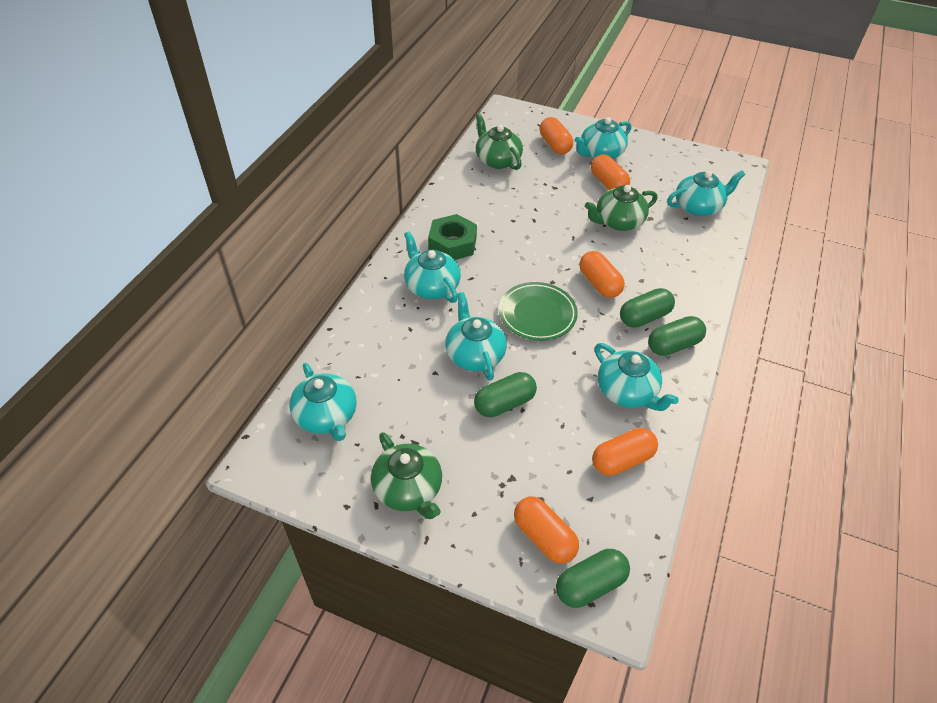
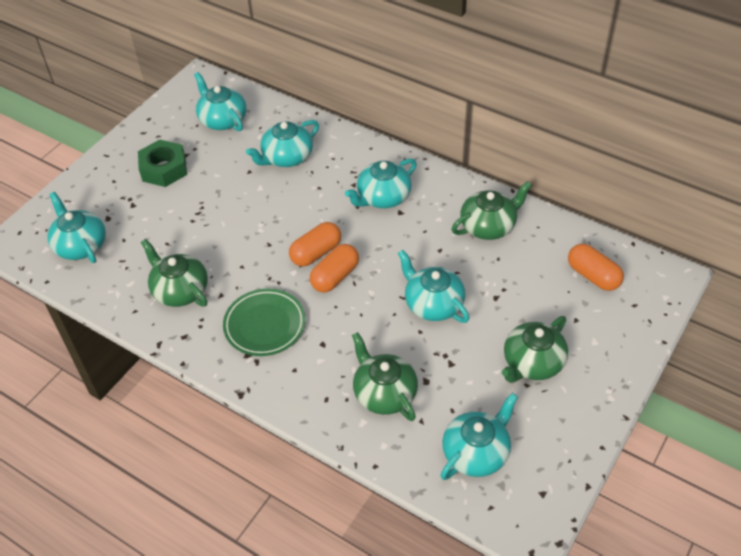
green capsule: 4 -> 0
green teapot: 3 -> 4
orange capsule: 5 -> 3

